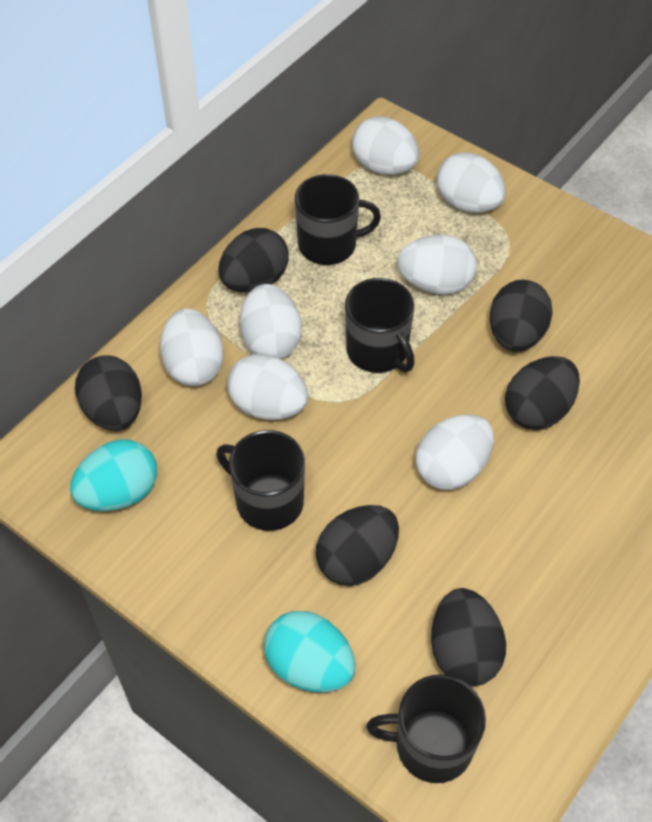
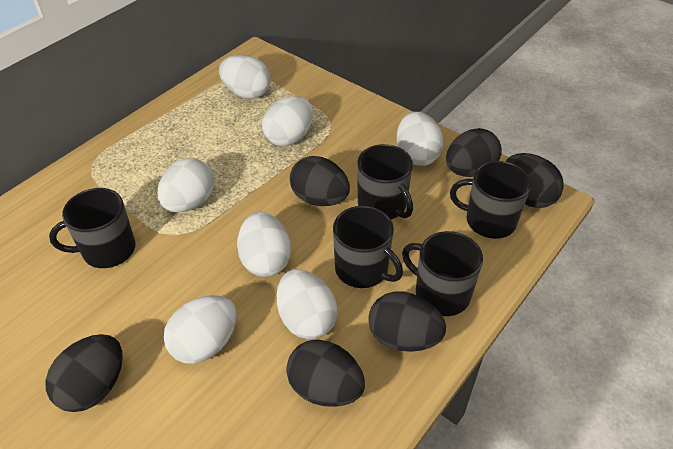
black mug: 4 -> 5
turquoise egg: 2 -> 0

